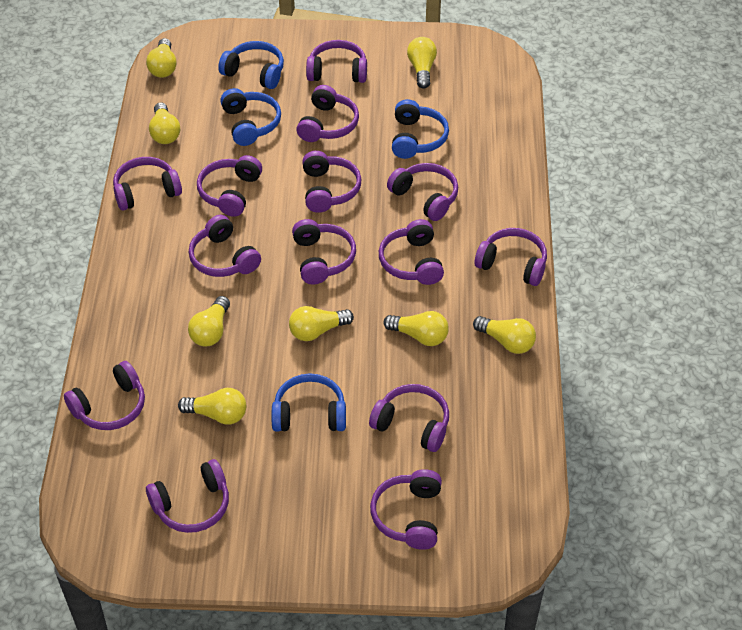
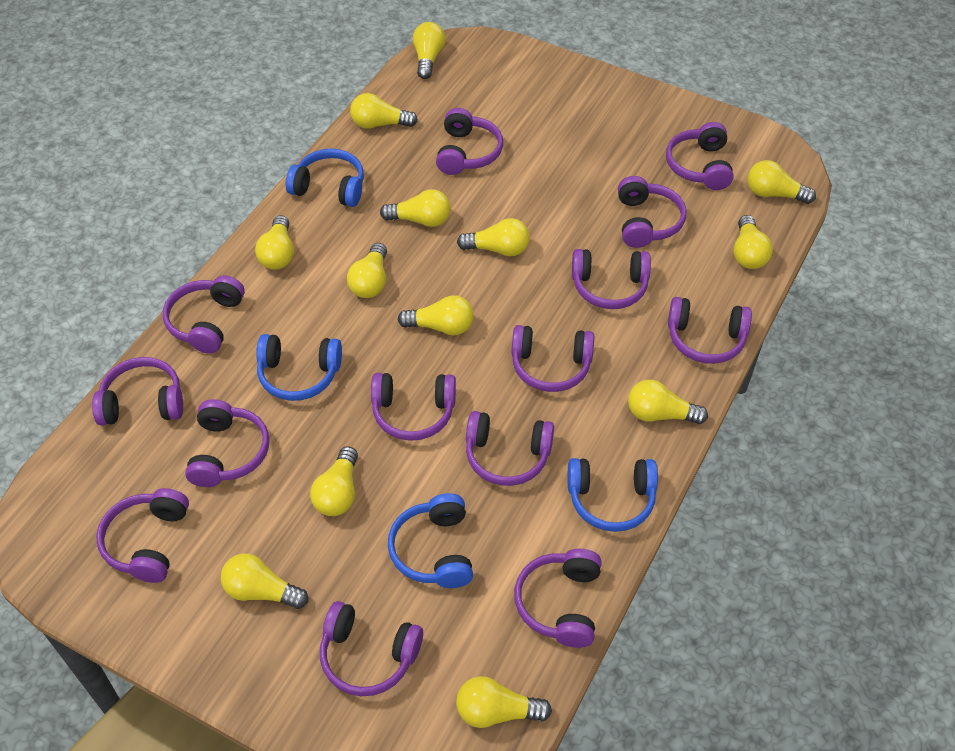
yellow light bulb: 8 -> 13

